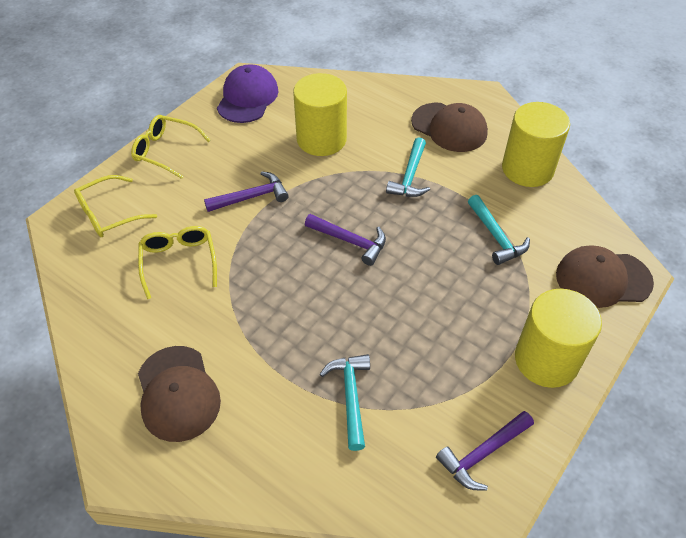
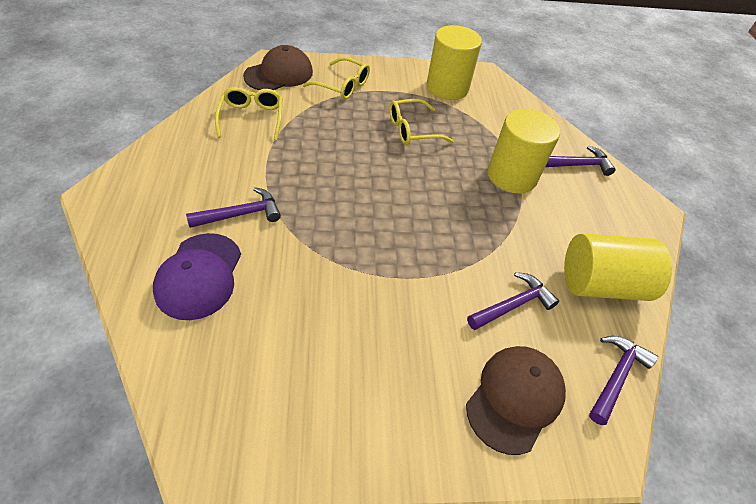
brown cap: 3 -> 2
purple hammer: 3 -> 4
turquoise hammer: 3 -> 0

